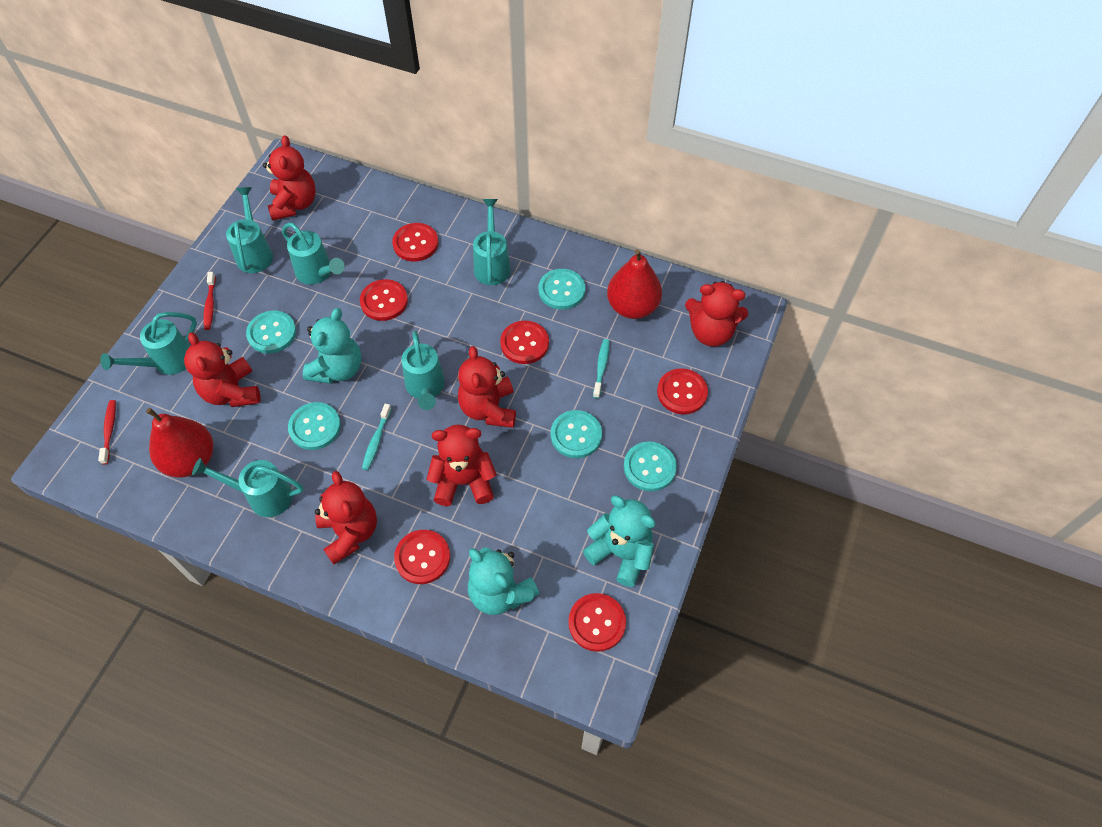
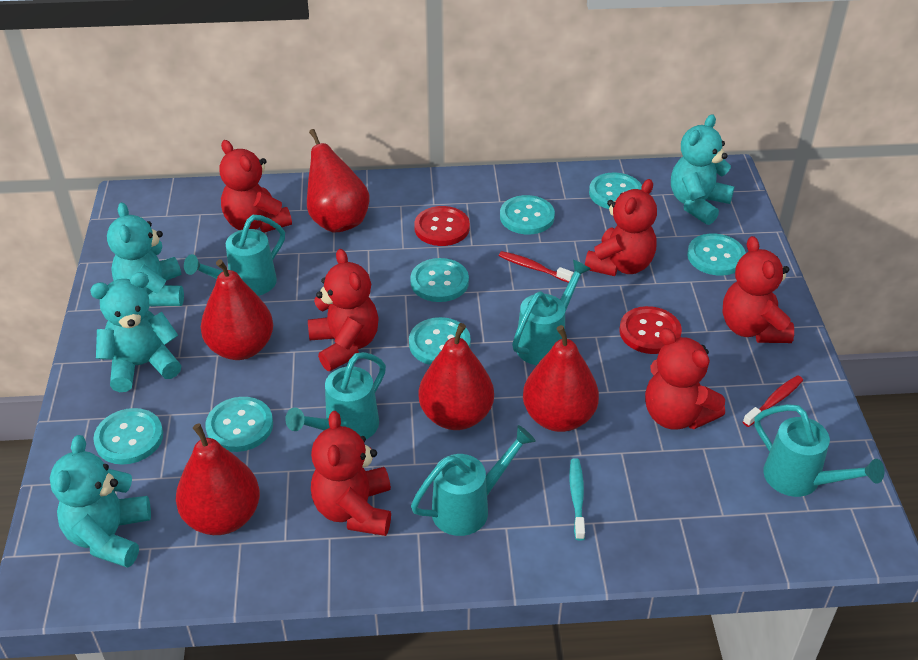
red button: 6 -> 2
red pear: 2 -> 5
turquoise button: 5 -> 7
turquoise teddy bear: 3 -> 4
turquoise toothbrush: 2 -> 1
turquoise watering can: 6 -> 5

